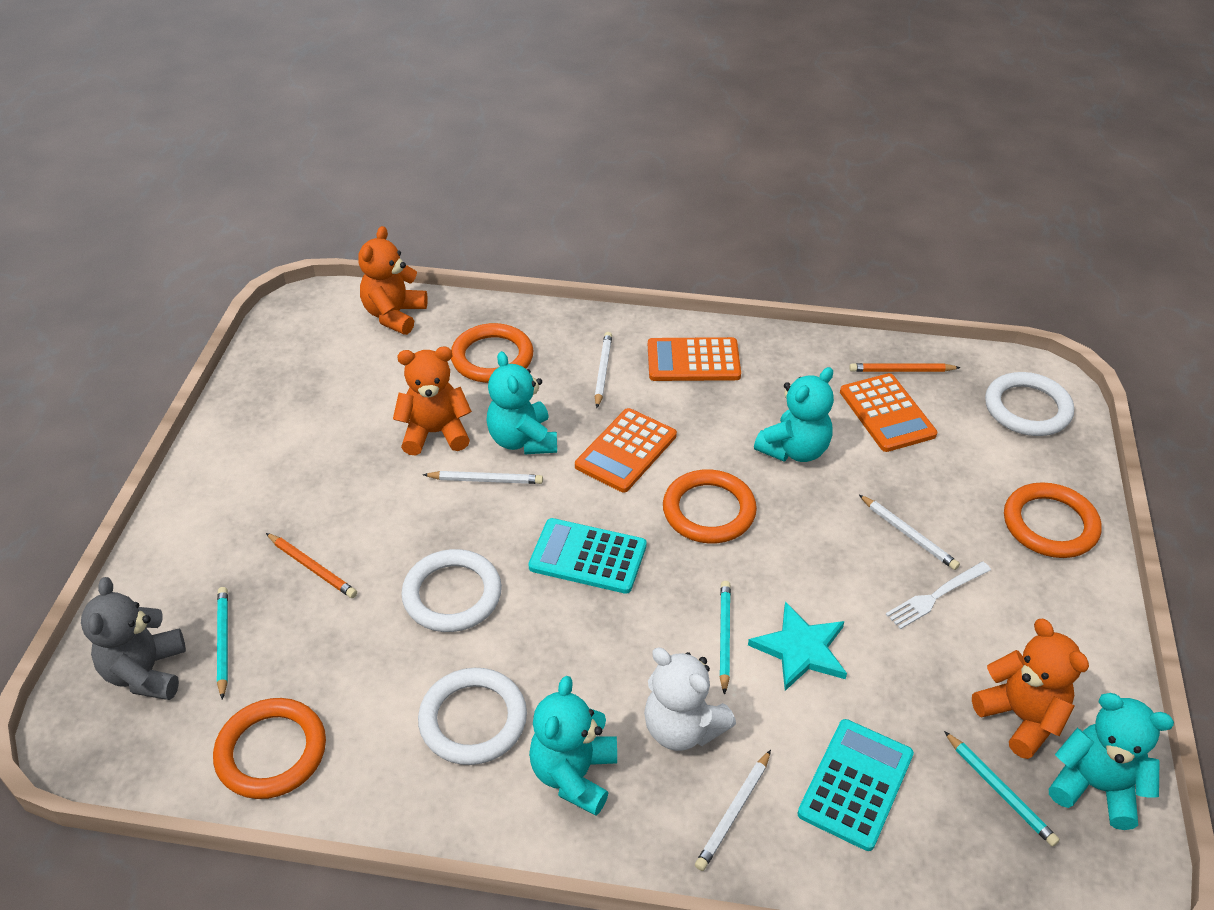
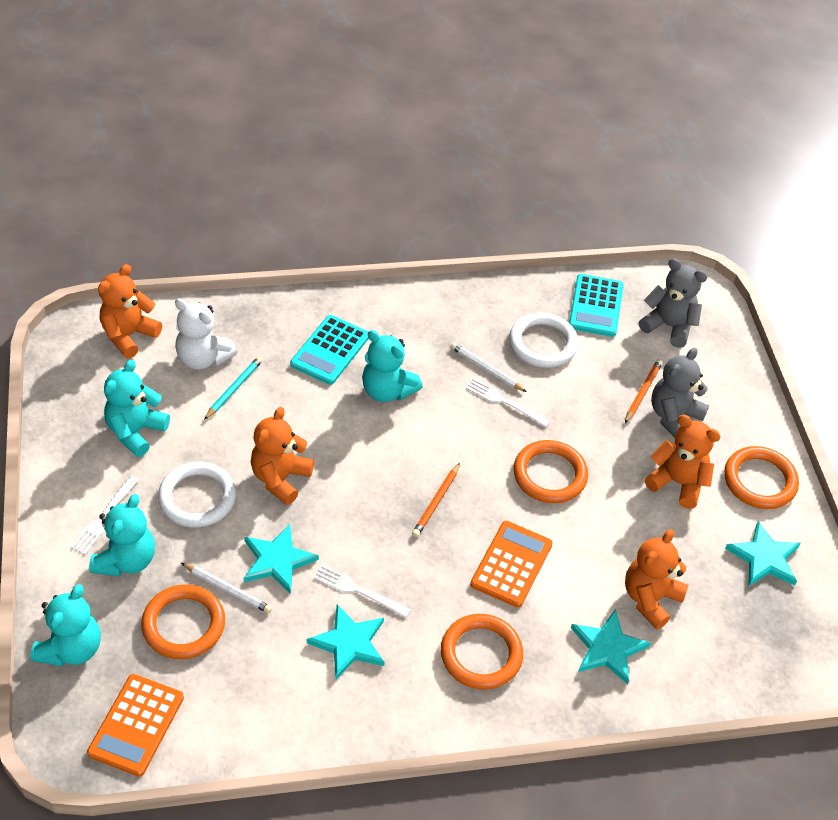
grey teddy bear: 1 -> 2
orange calculator: 3 -> 2
orange teddy bear: 3 -> 4
turquoise pencil: 3 -> 1
turquoise star: 1 -> 4
white fork: 1 -> 3
white pencil: 4 -> 2
white ring: 3 -> 2

